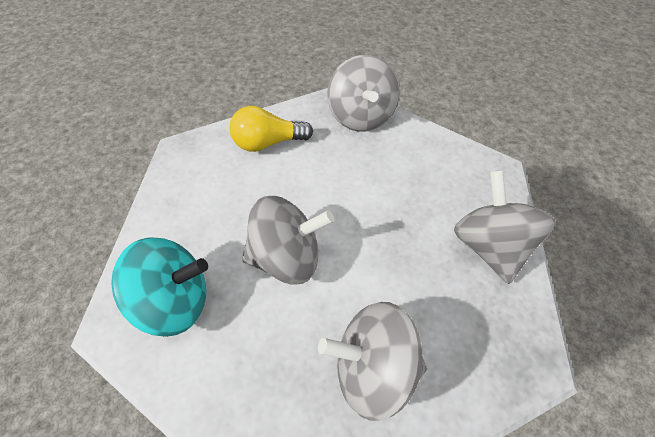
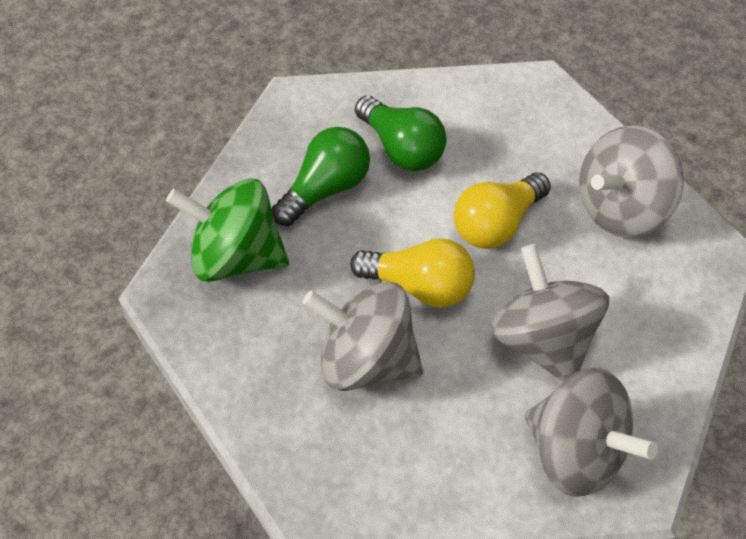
green light bulb: 0 -> 2
green spinning top: 0 -> 1
turquoise spinning top: 1 -> 0
yellow light bulb: 1 -> 2

